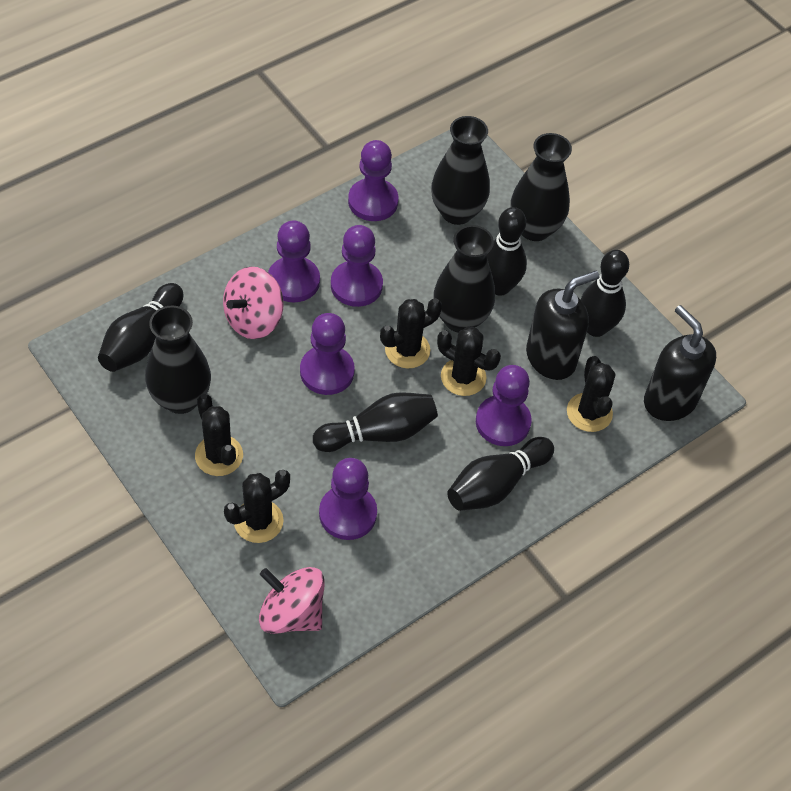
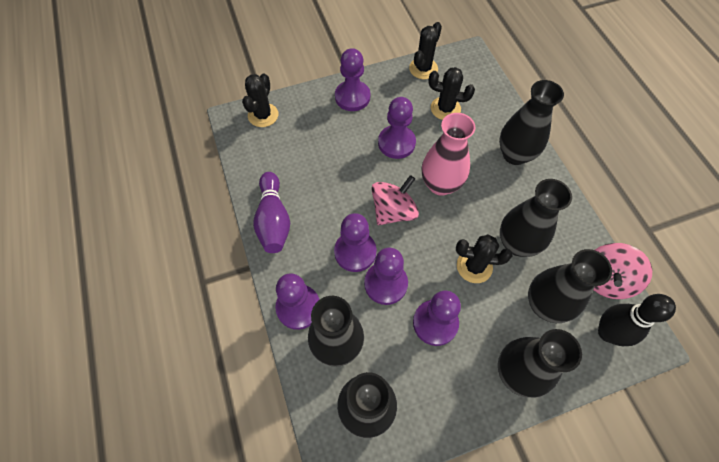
black bowling pin: 5 -> 1
black cactus: 5 -> 4
black soap dispenser: 2 -> 0
black vase: 4 -> 6
pink vase: 0 -> 1
purple bowling pin: 0 -> 1

